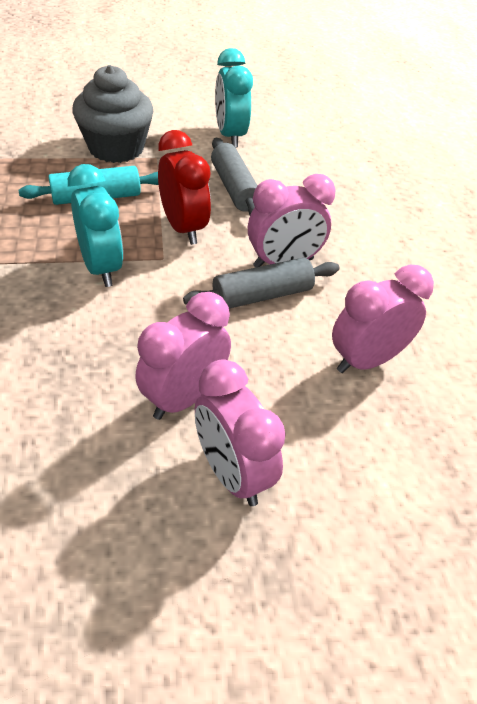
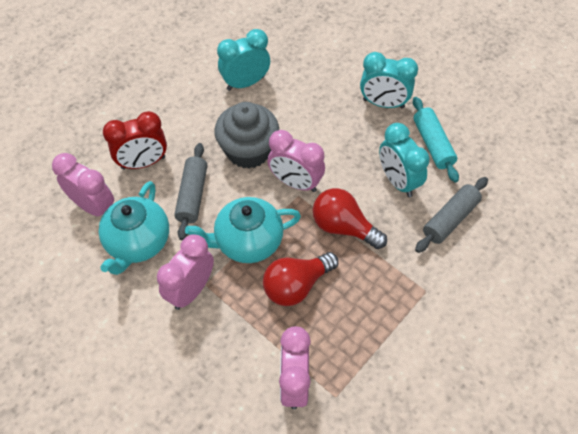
red light bulb: 0 -> 2
turquoise clock: 2 -> 3
turquoise teapot: 0 -> 2

